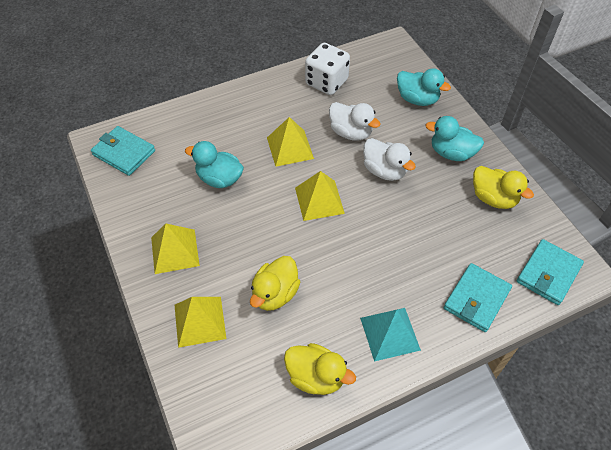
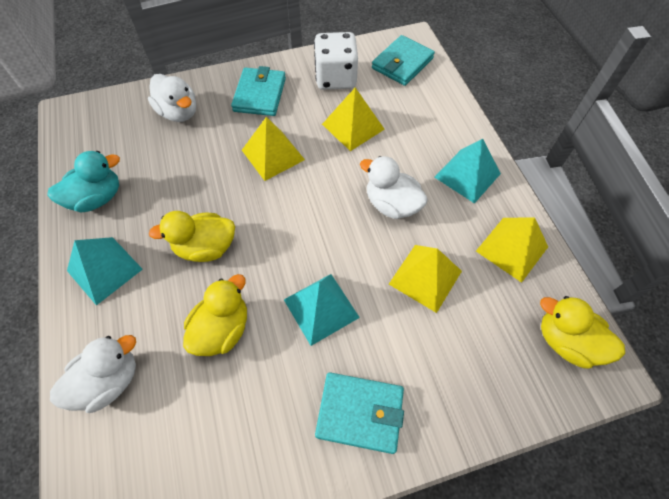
turquoise duck: 3 -> 1
turquoise pyramid: 1 -> 3
white duck: 2 -> 3

